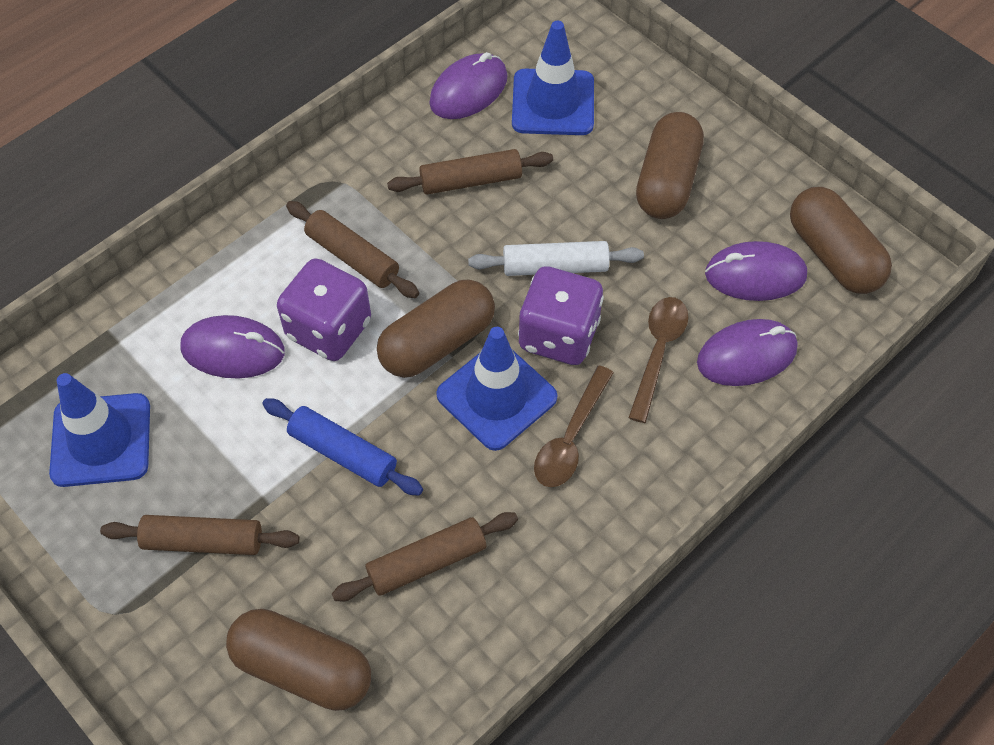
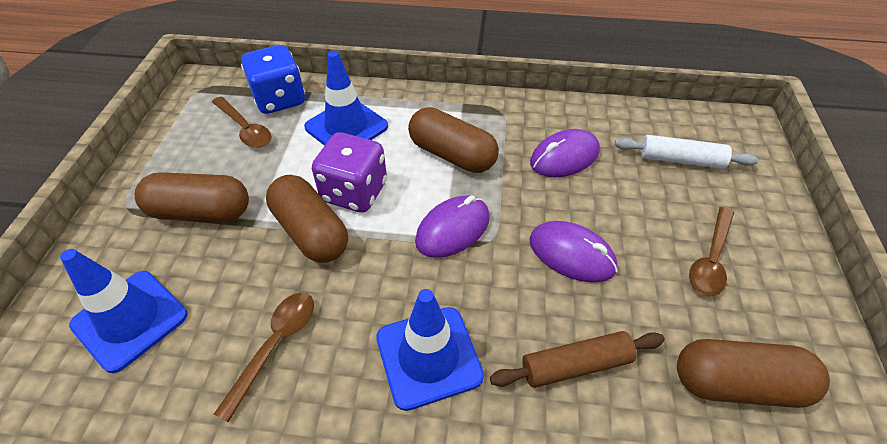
blue dice: 0 -> 1
blue rolling pin: 1 -> 0
brown rolling pin: 4 -> 1
brown spoon: 2 -> 3
purple dice: 2 -> 1
purple mouse: 4 -> 3

